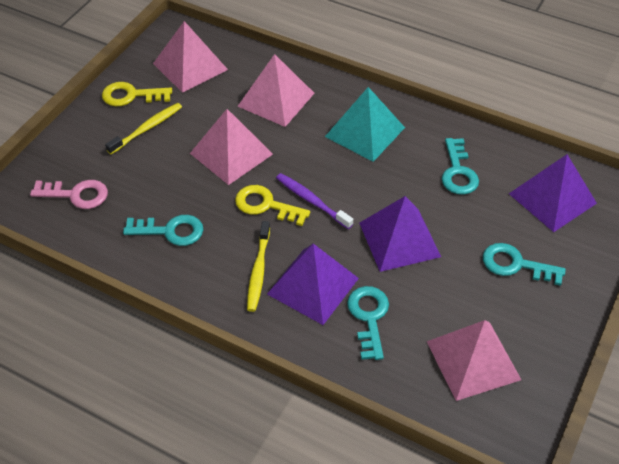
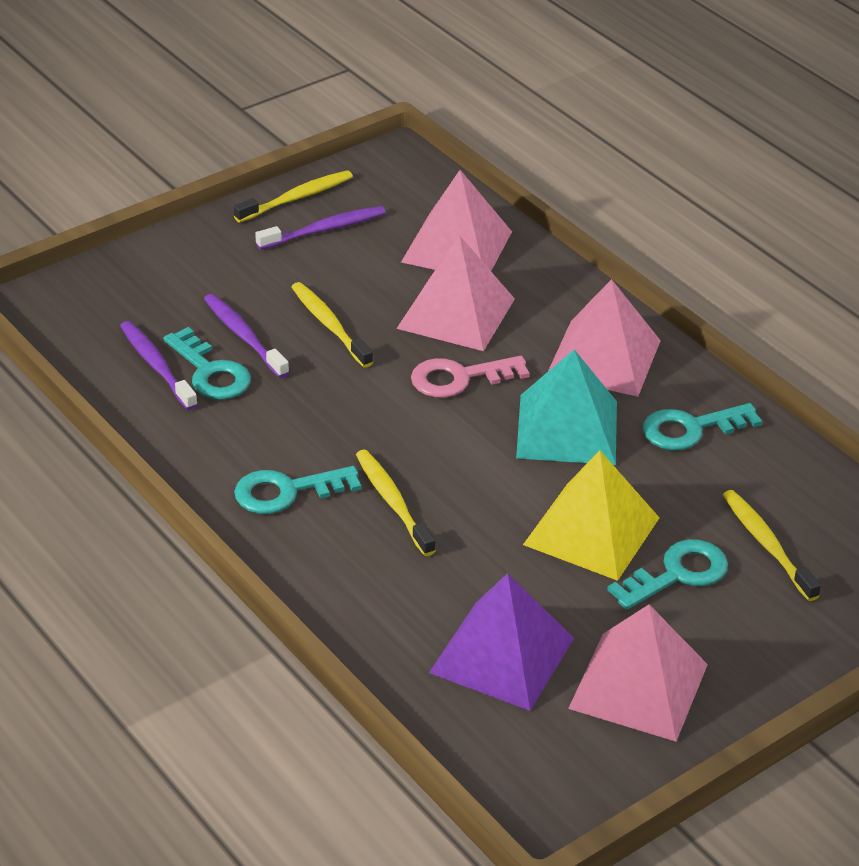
purple pyramid: 3 -> 1
purple toothbrush: 1 -> 3
yellow key: 2 -> 0
yellow pyramid: 0 -> 1
yellow toothbrush: 2 -> 4

